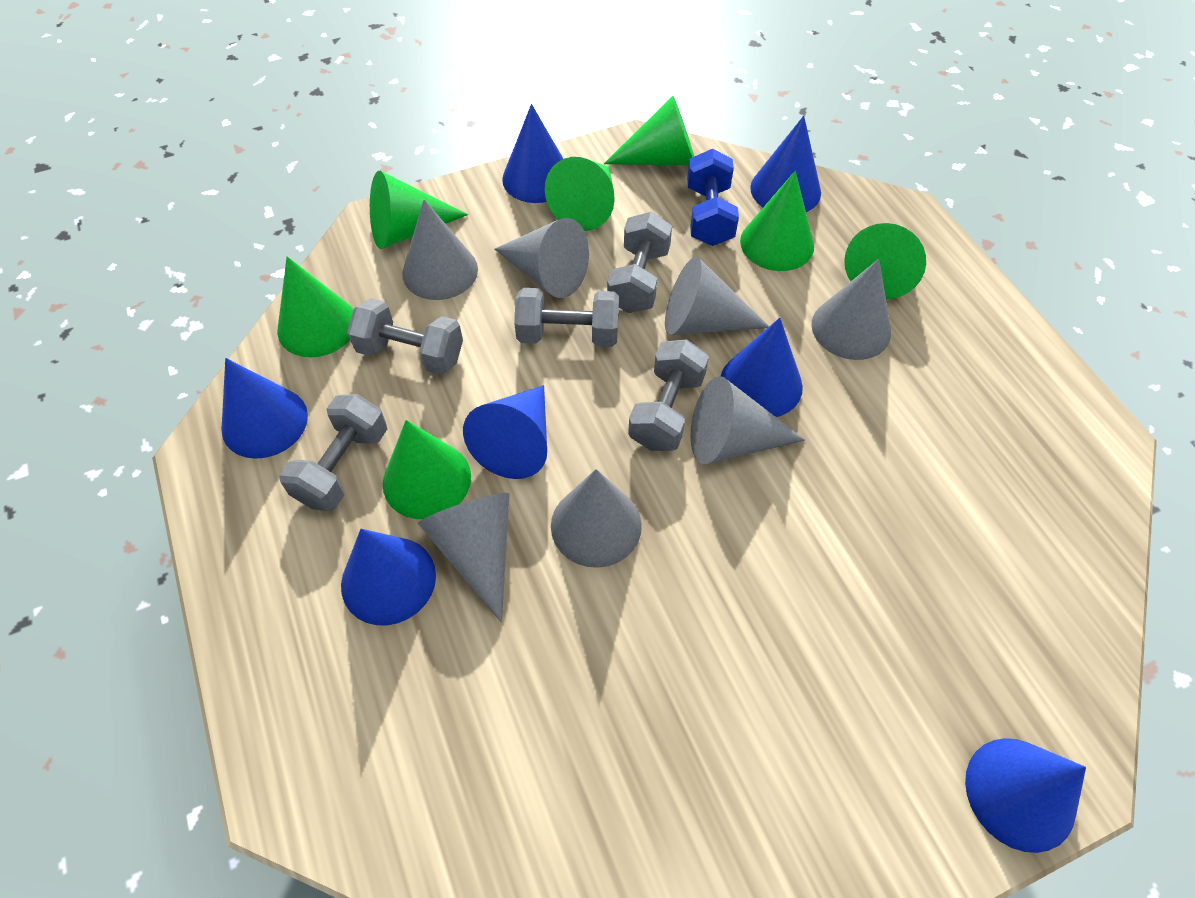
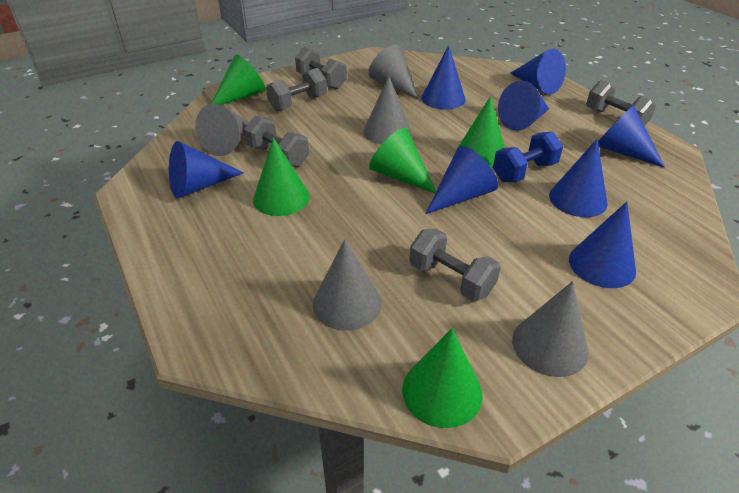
blue cone: 7 -> 8
green cone: 7 -> 5
grey cone: 7 -> 5

